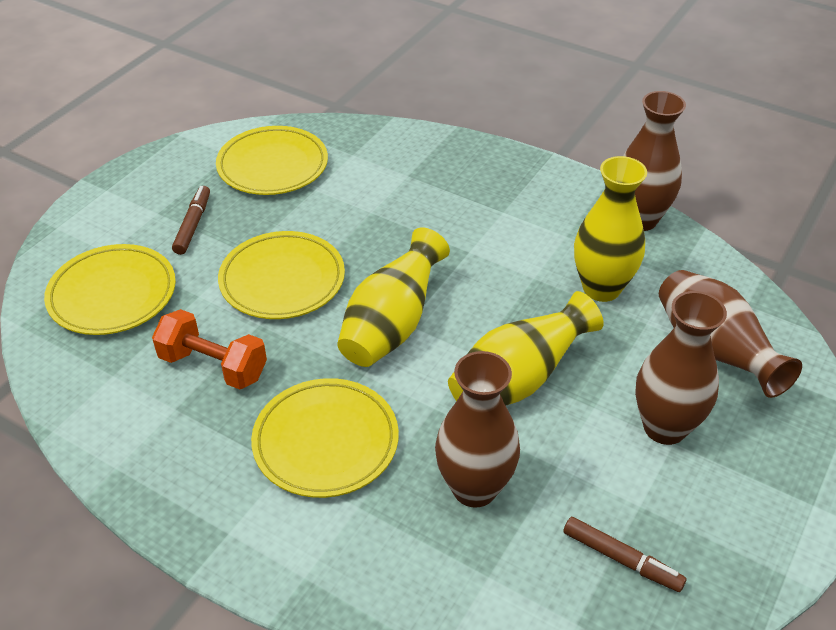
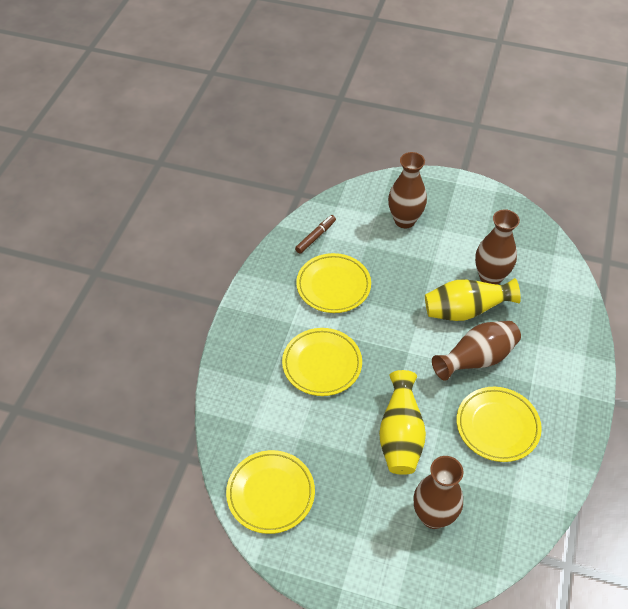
brown marker: 2 -> 1
orange dumbbell: 1 -> 0
yellow vase: 3 -> 2

